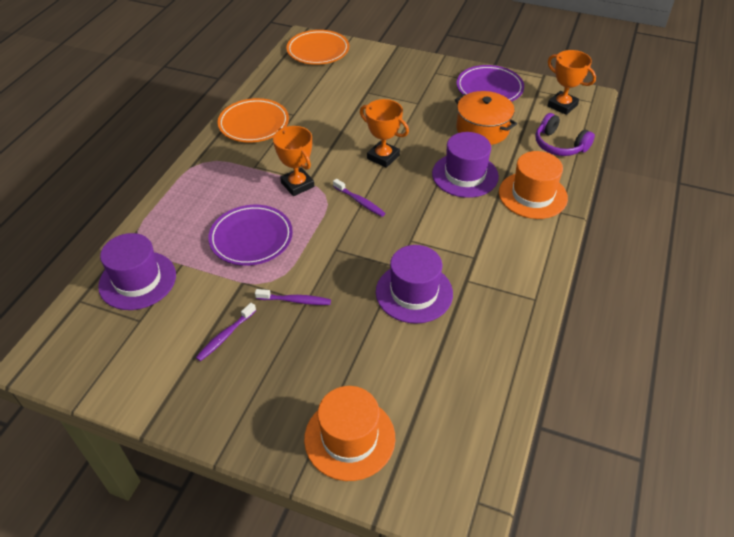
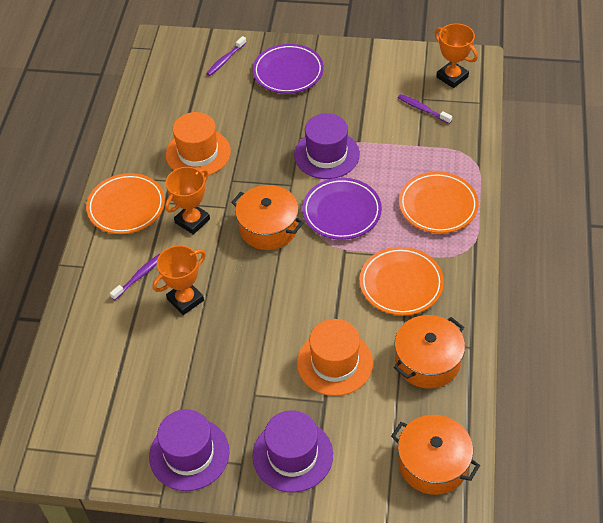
orange plate: 2 -> 3
orange pot: 1 -> 3
purple headphones: 1 -> 0

